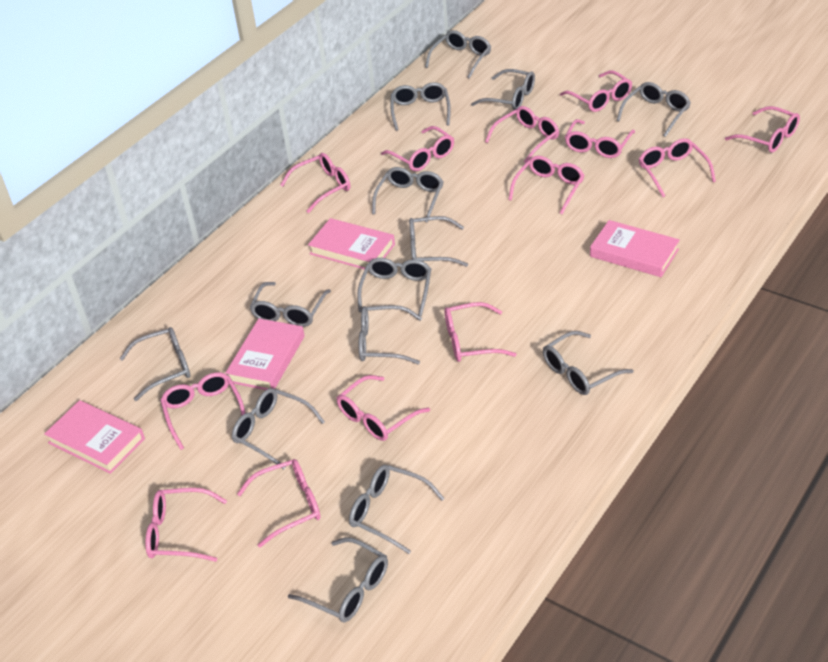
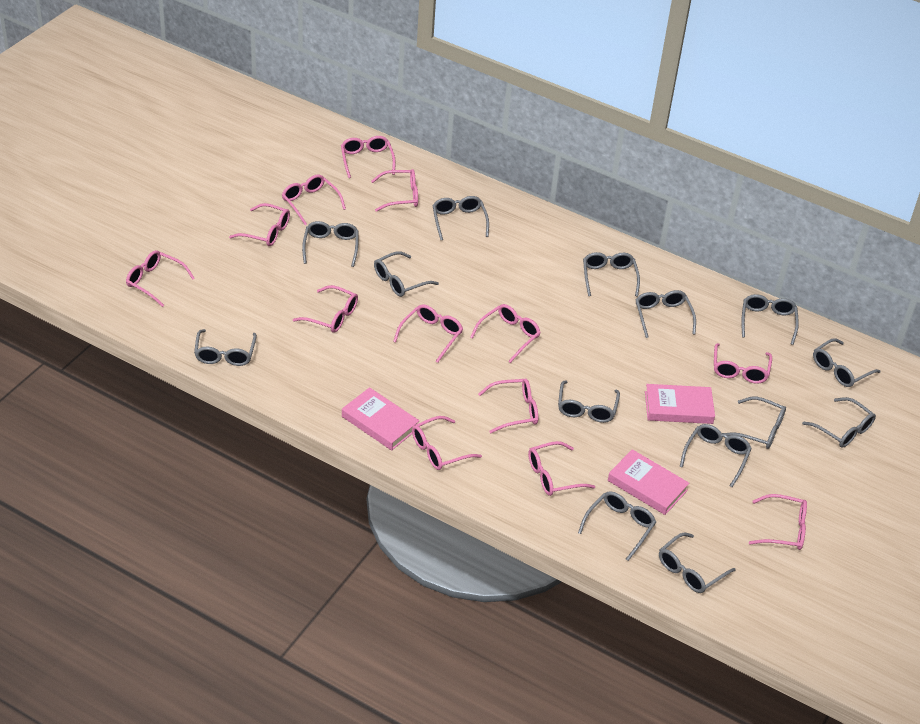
pink book: 4 -> 3

